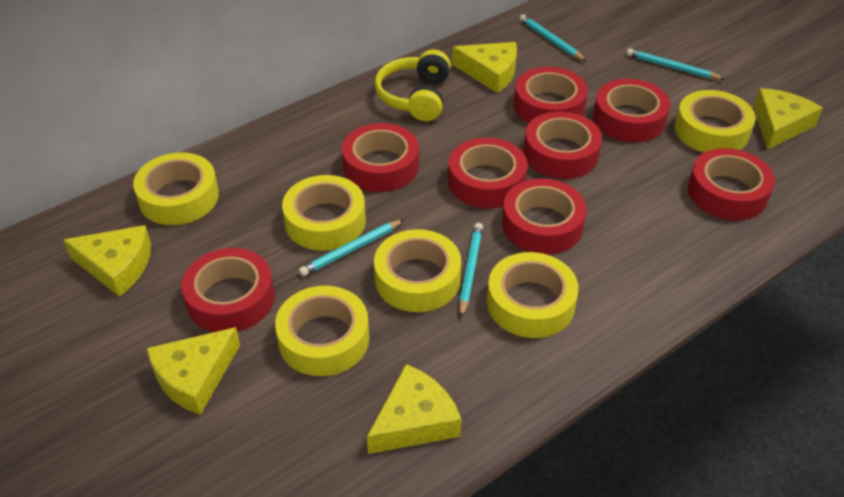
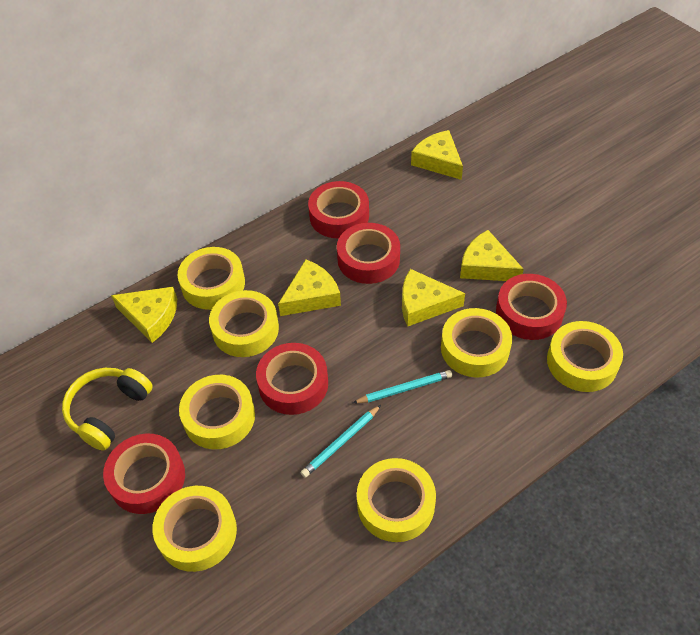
red tape: 8 -> 5
turquoise pencil: 4 -> 2
yellow tape: 6 -> 7

